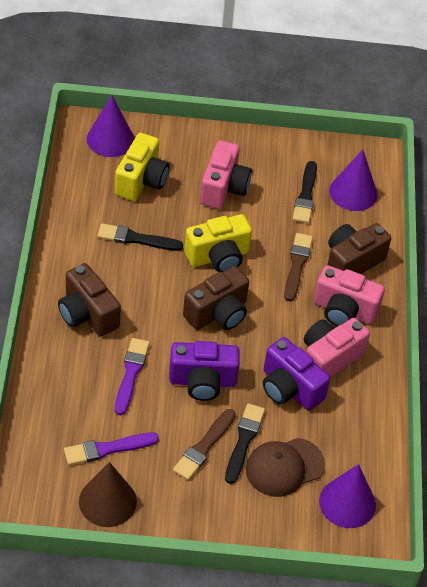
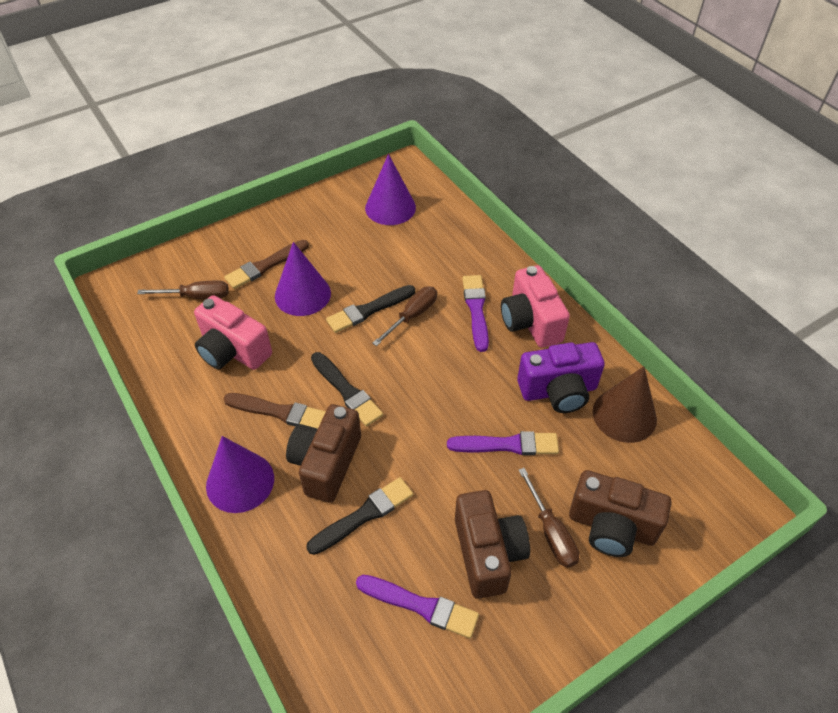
brown cap: 1 -> 0
brown screwdriver: 0 -> 3
pink camera: 3 -> 2
purple brush: 2 -> 3
purple camera: 2 -> 1
yellow camera: 2 -> 0

